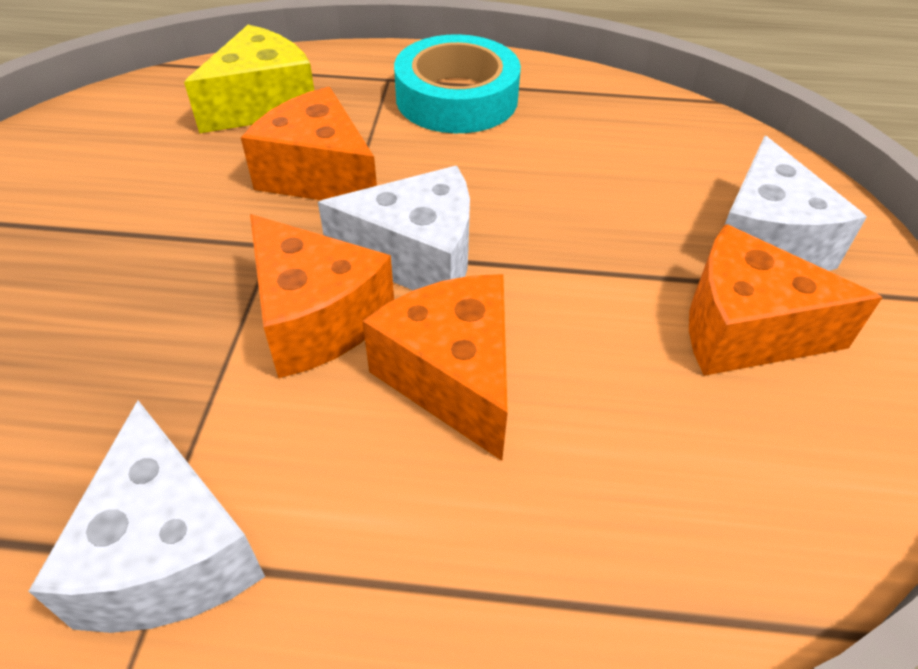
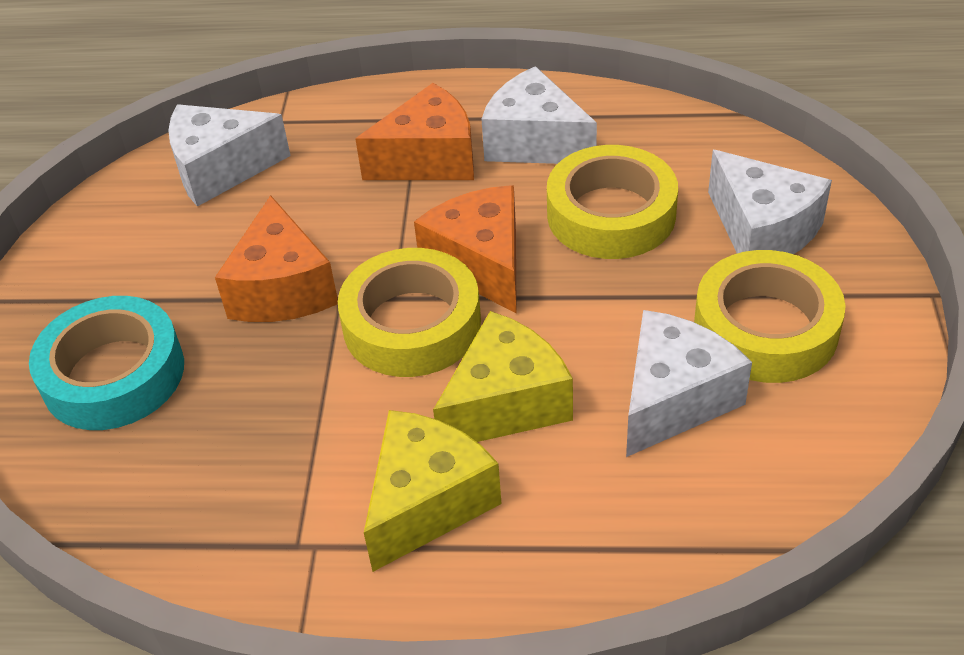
orange cheese: 4 -> 3
white cheese: 3 -> 4
yellow cheese: 1 -> 2
yellow tape: 0 -> 3

